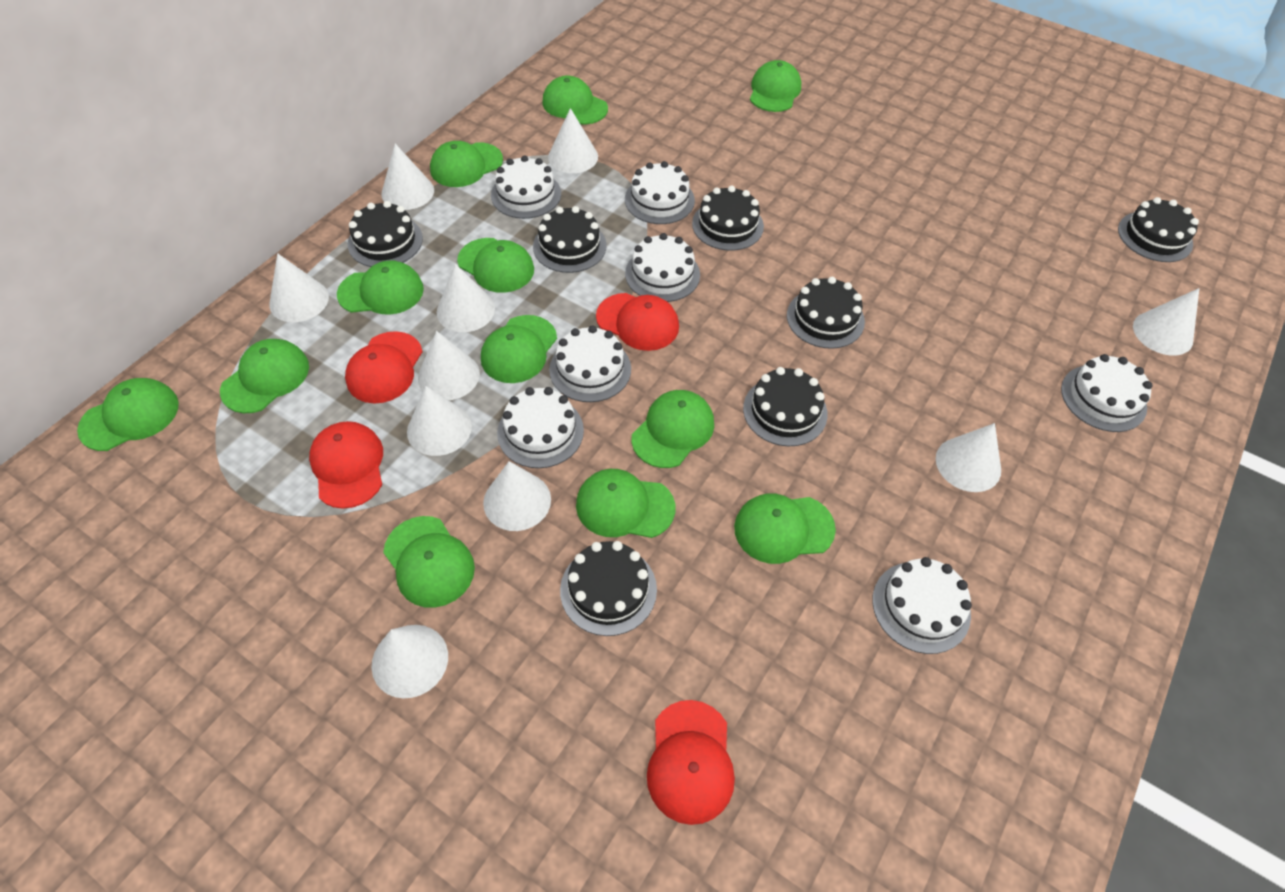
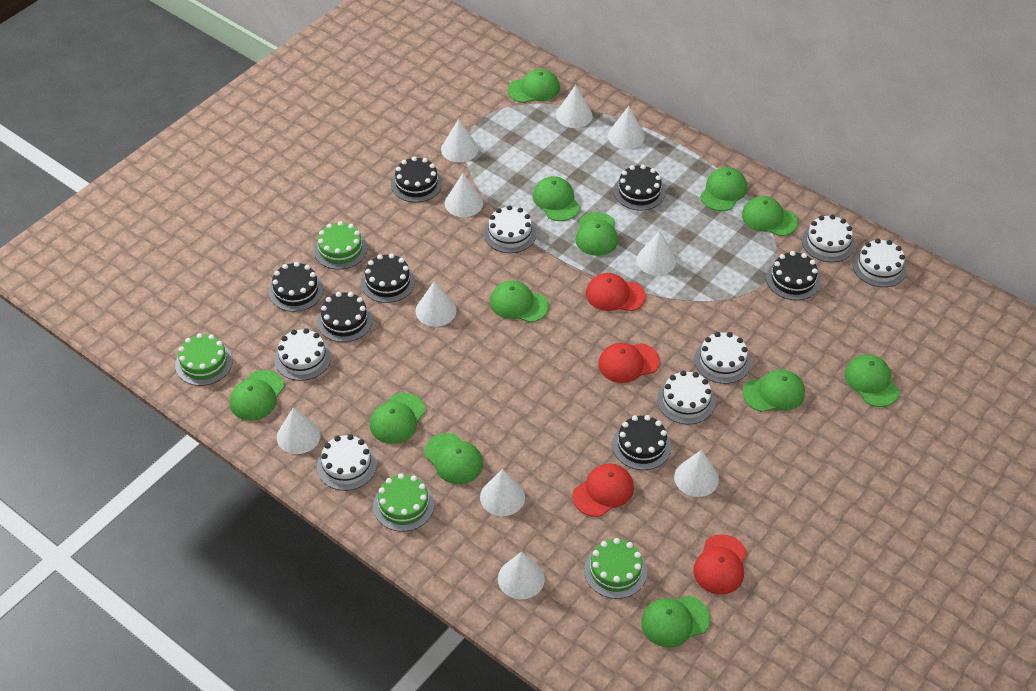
green cake: 0 -> 4

